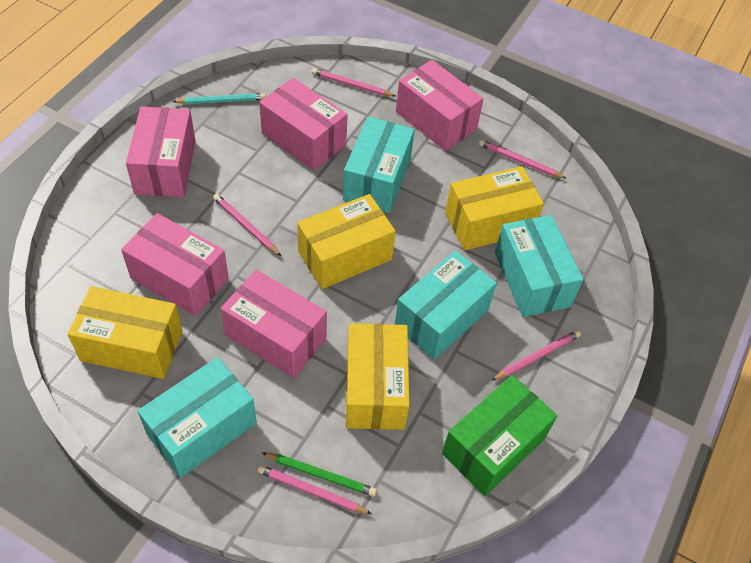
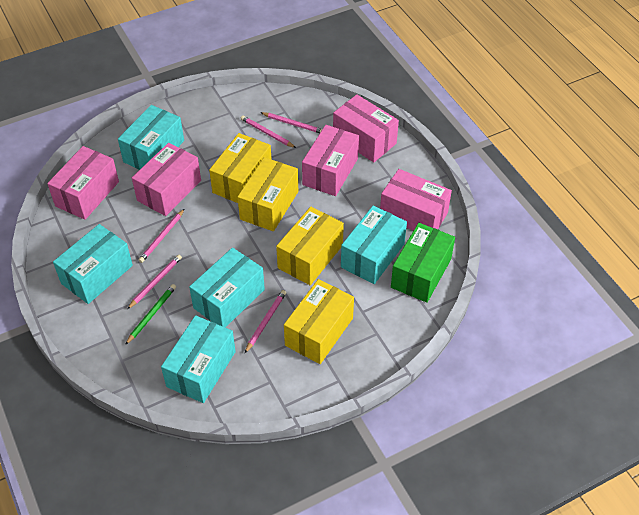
turquoise box: 4 -> 5
turquoise pencil: 1 -> 0

